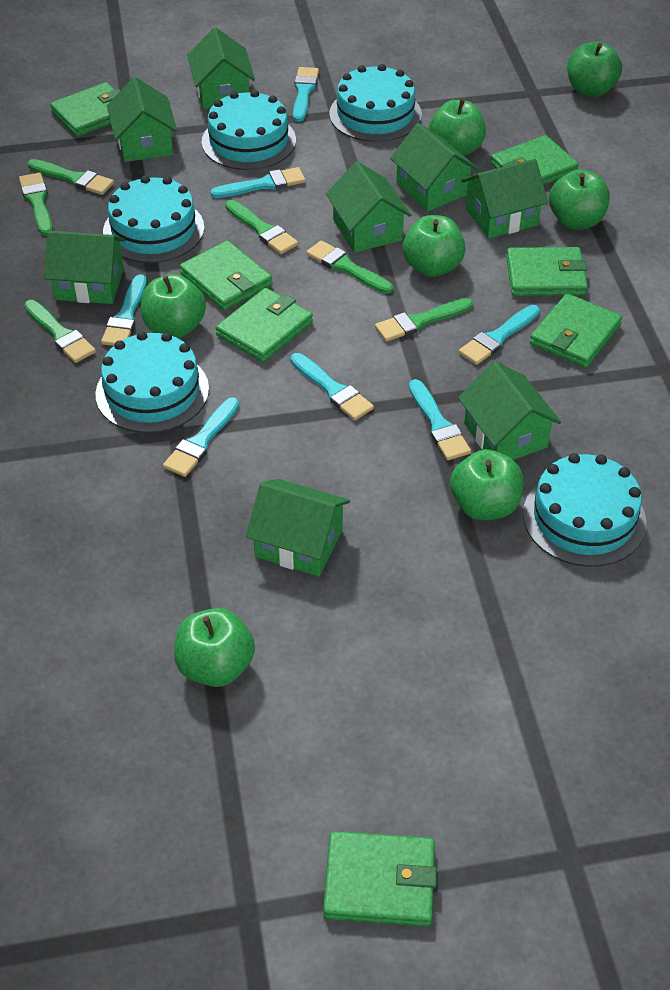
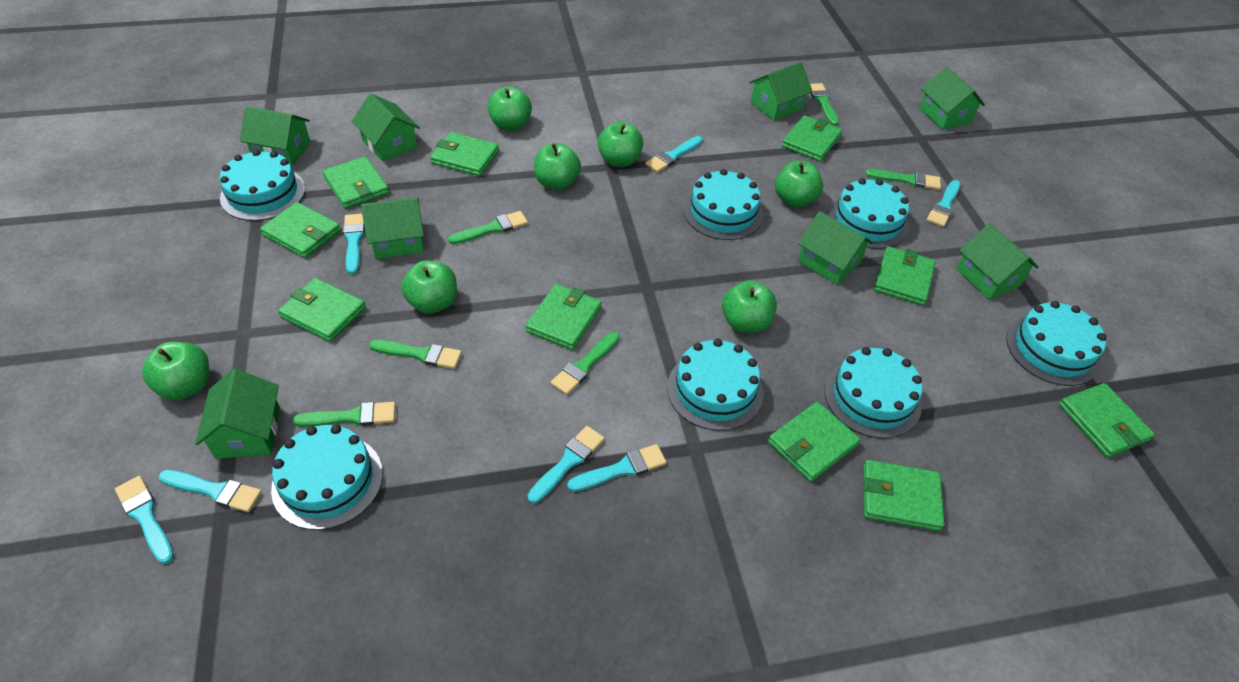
green wallet: 7 -> 10
turquoise cake: 5 -> 7

